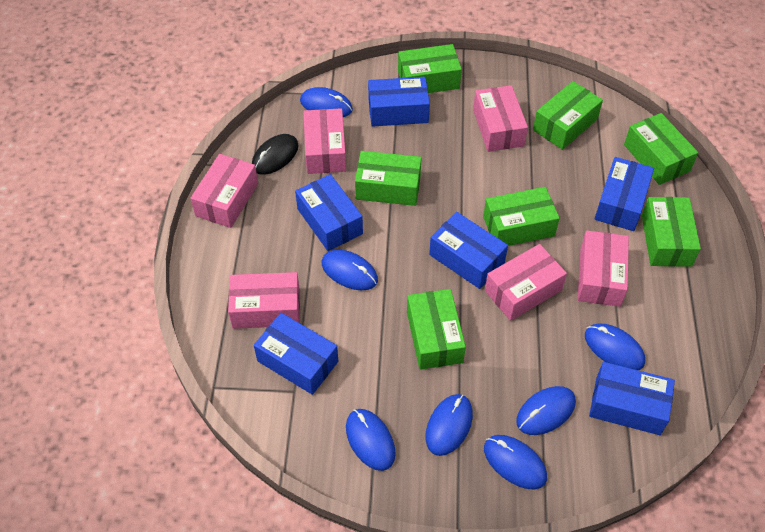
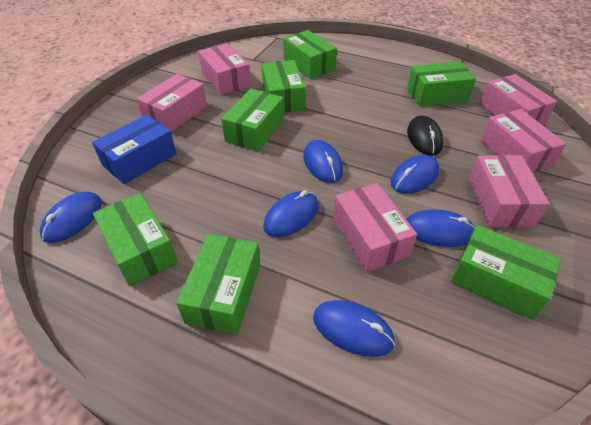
blue box: 6 -> 1
blue mouse: 7 -> 6

